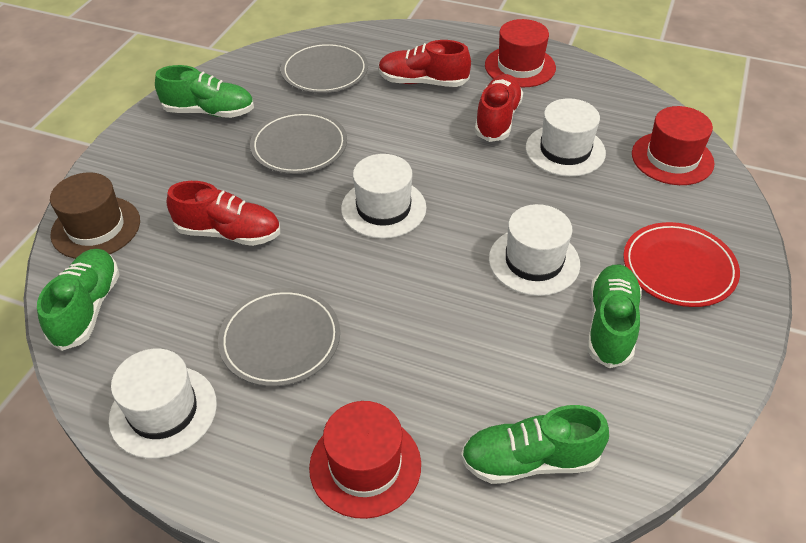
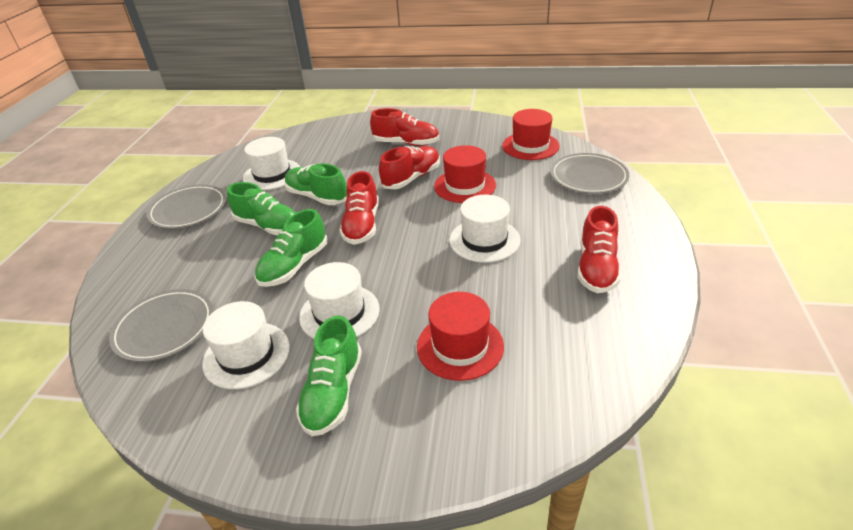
brown hat: 1 -> 0
red plate: 1 -> 0
red shoe: 3 -> 4

